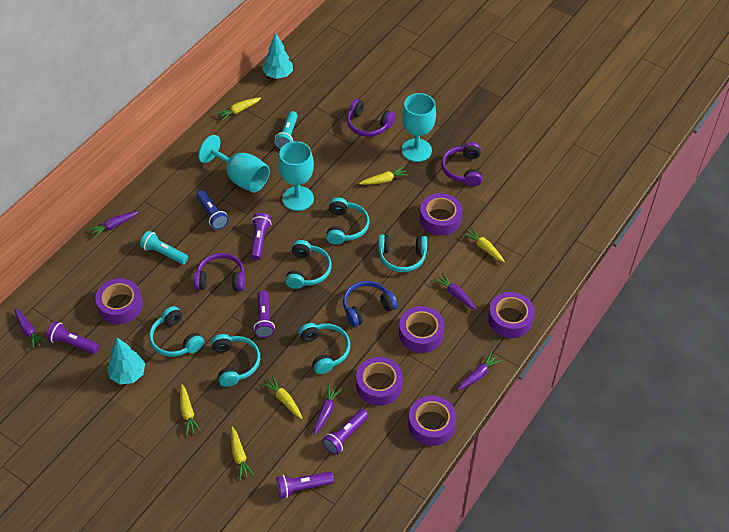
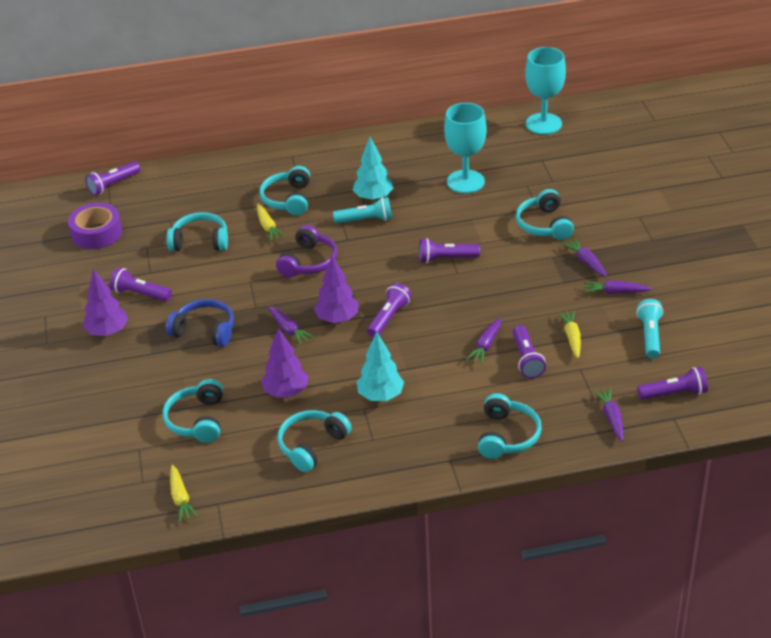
blue flashlight: 1 -> 0
purple flashlight: 5 -> 6
purple headphones: 3 -> 1
purple tape: 6 -> 1
purple tree: 0 -> 3
turquoise goblet: 3 -> 2
yellow carrot: 6 -> 3

